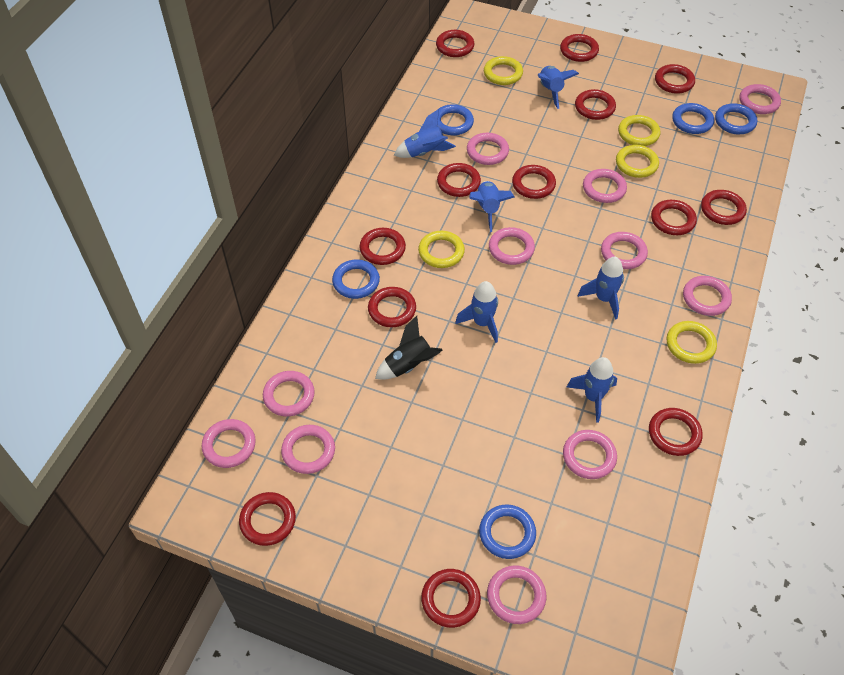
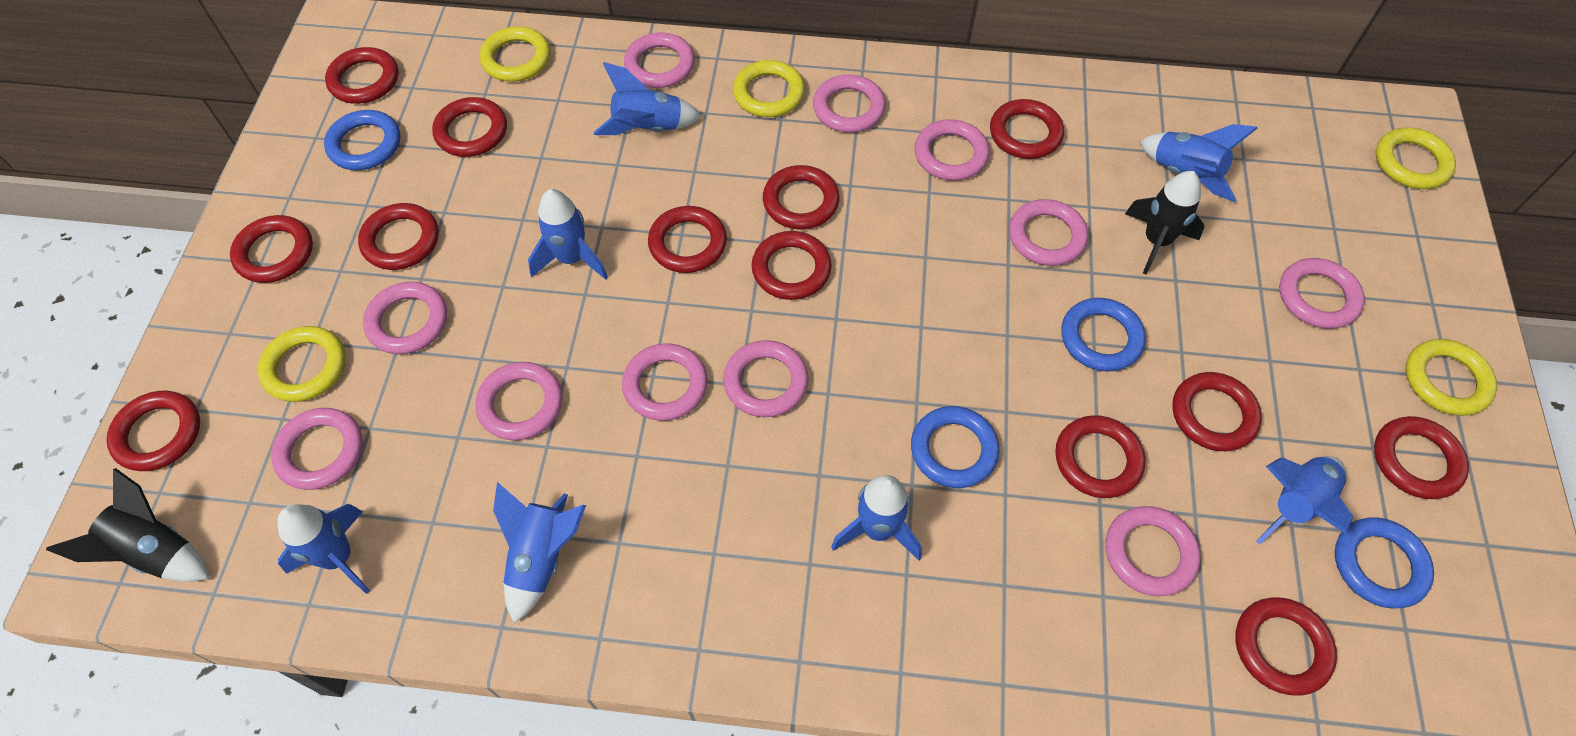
black rocket: 1 -> 2
blue ring: 5 -> 4
blue rocket: 6 -> 7

